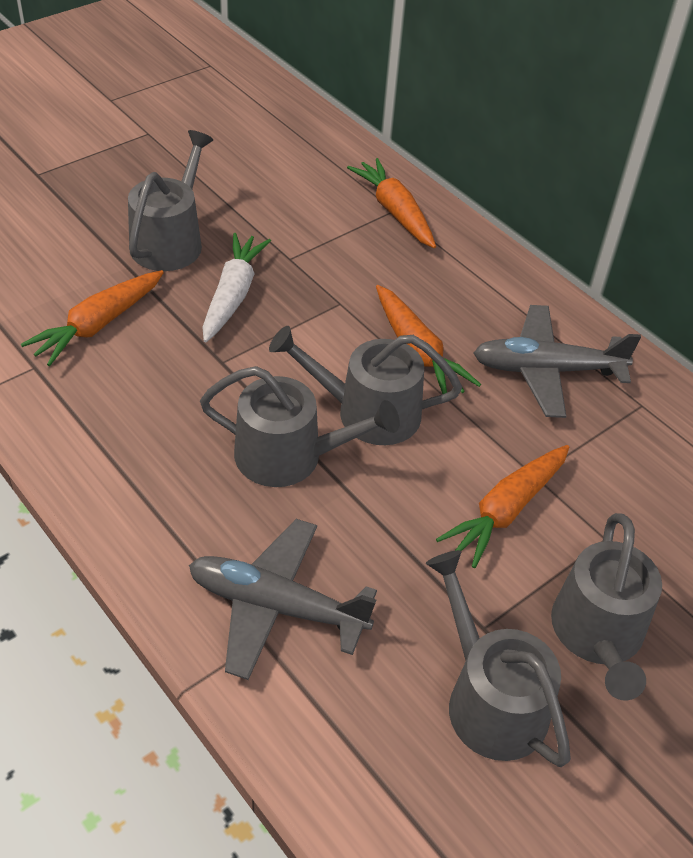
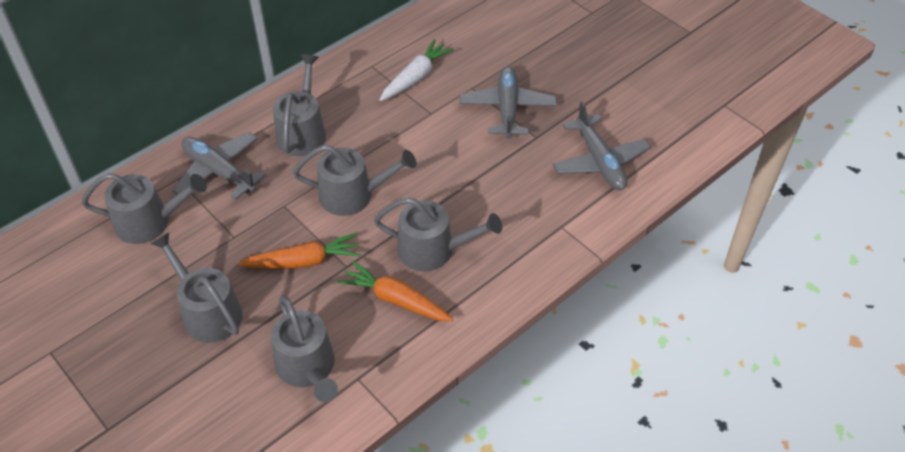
grey plane: 2 -> 3
grey watering can: 5 -> 6
orange carrot: 4 -> 2

